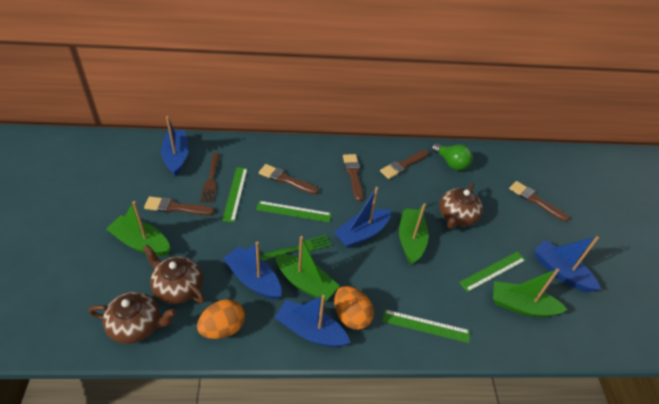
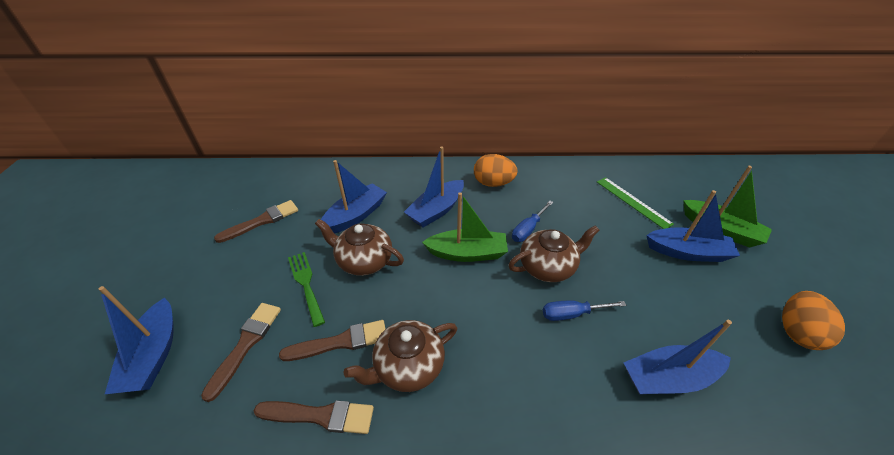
blue screwdriver: 0 -> 2
brown brush: 5 -> 4
brown fork: 1 -> 0
green boat: 4 -> 2
green light bulb: 1 -> 0
green ruler: 4 -> 1

